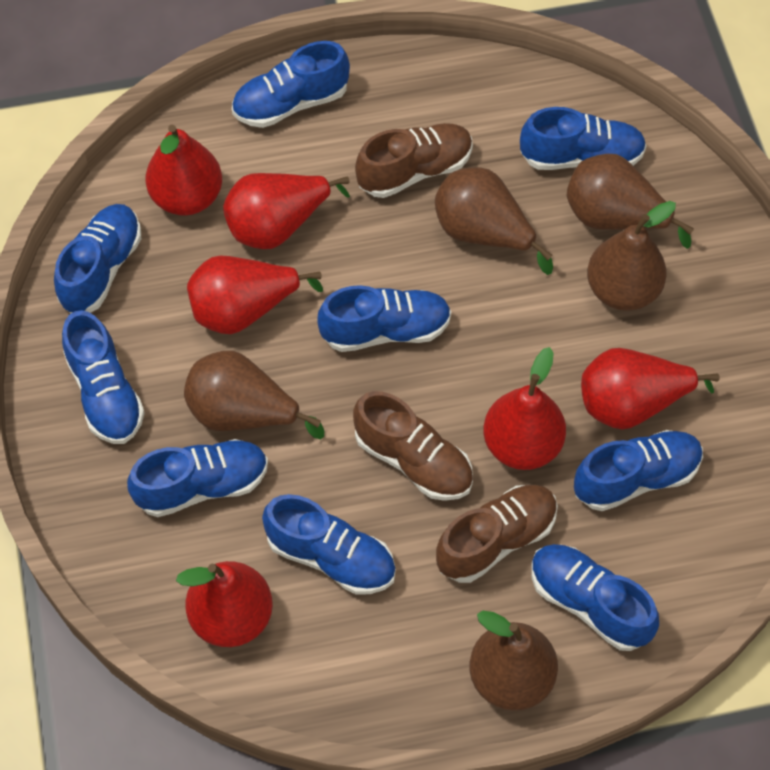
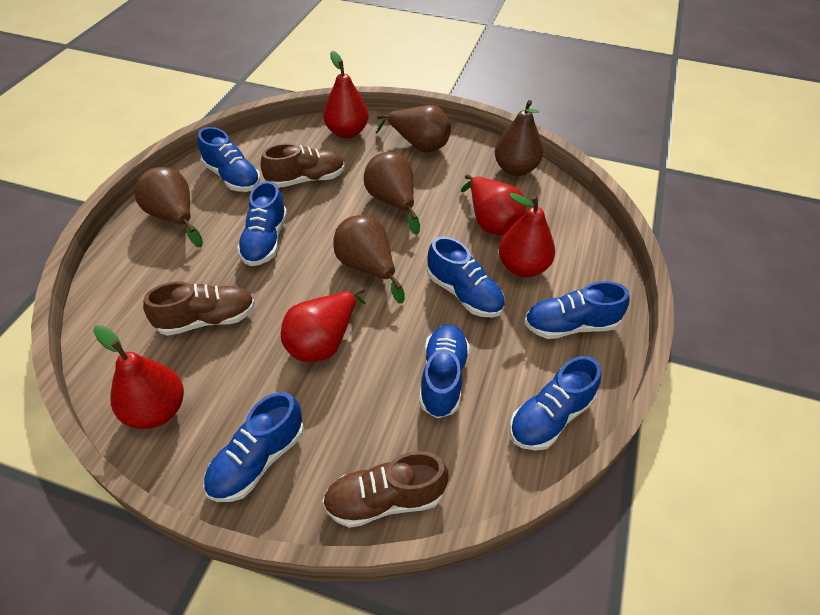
blue shoe: 9 -> 7
red pear: 6 -> 5

